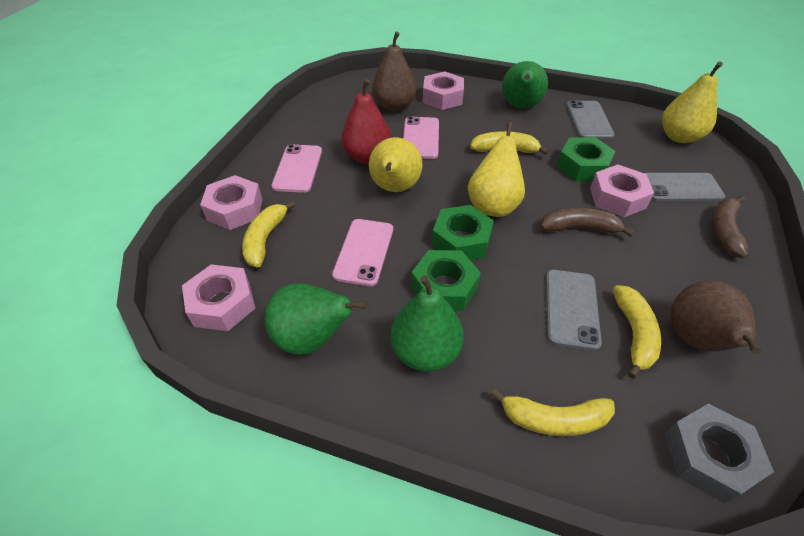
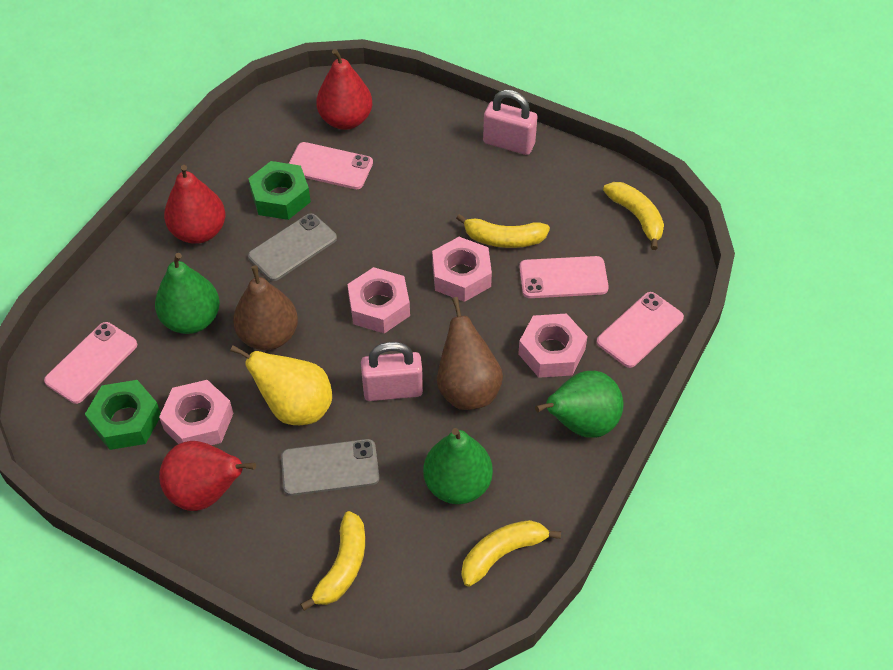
brown banana: 2 -> 0
green nut: 3 -> 2
grey nut: 1 -> 0
grey phone: 3 -> 2
pink padlock: 0 -> 2
pink phone: 3 -> 4
red pear: 1 -> 3
yellow pear: 3 -> 1

